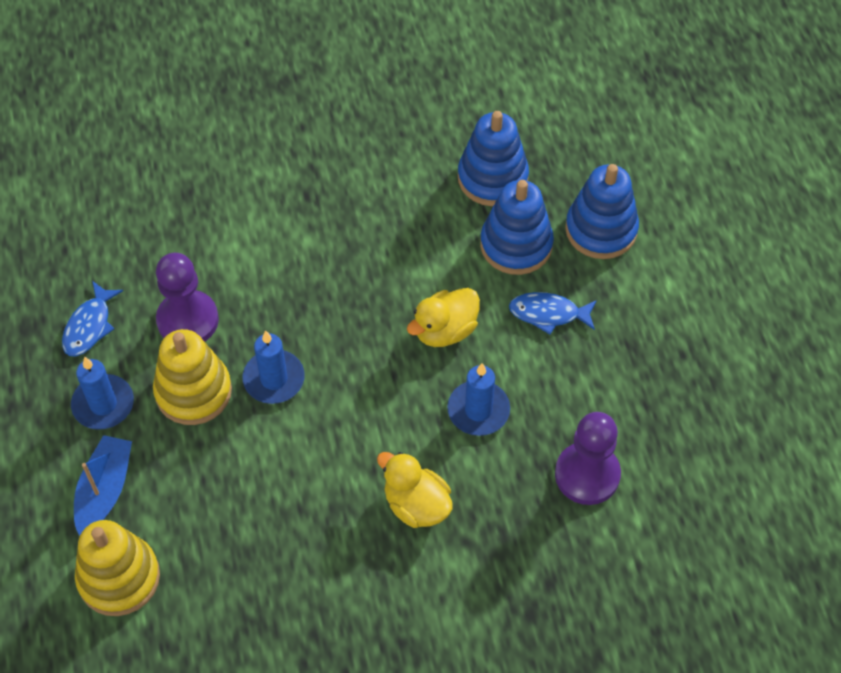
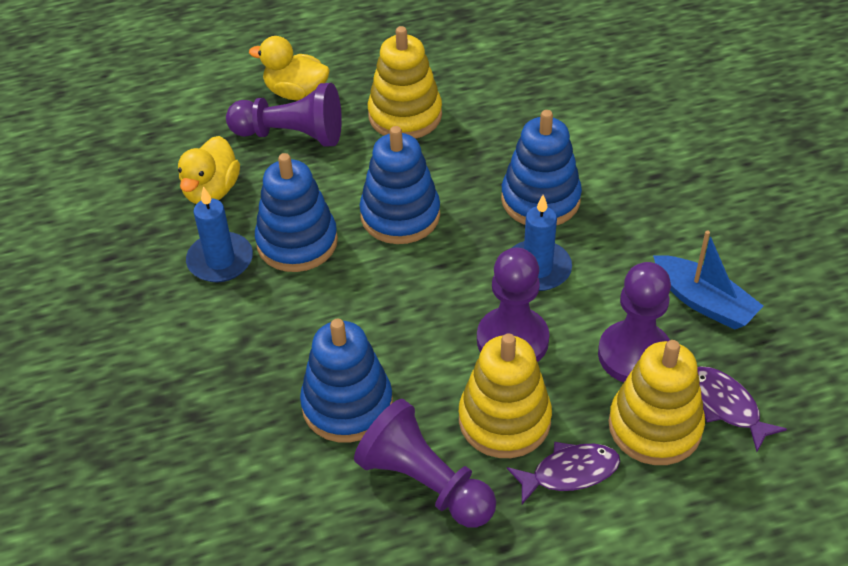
blue candle: 3 -> 2
blue fish: 2 -> 0
blue stacking toy: 3 -> 4
purple fish: 0 -> 2
purple pawn: 2 -> 4
yellow stacking toy: 2 -> 3

